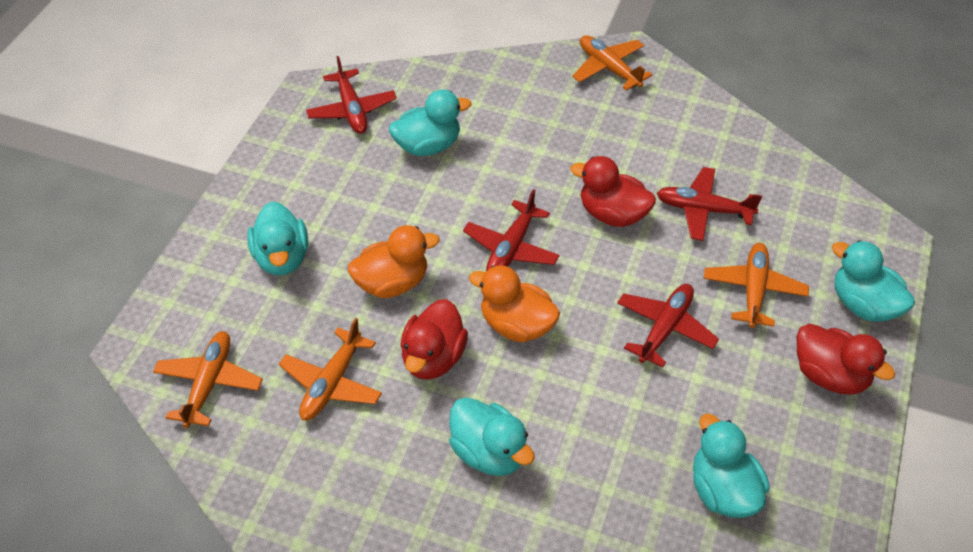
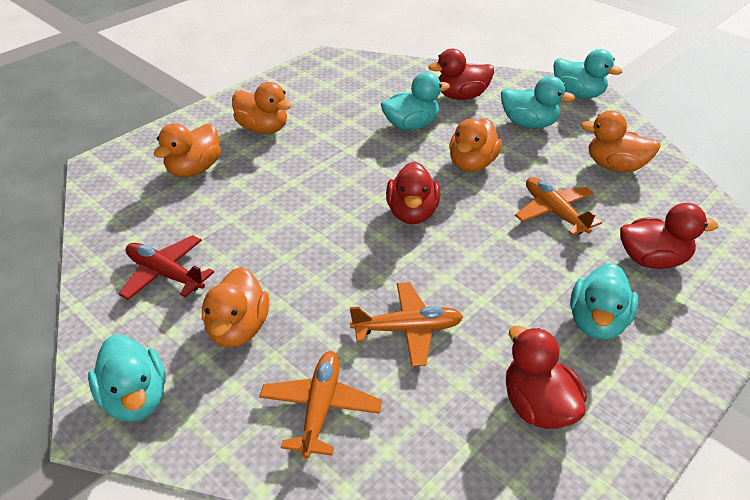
orange duck: 2 -> 5
orange plane: 4 -> 3
red duck: 3 -> 4
red plane: 4 -> 1

